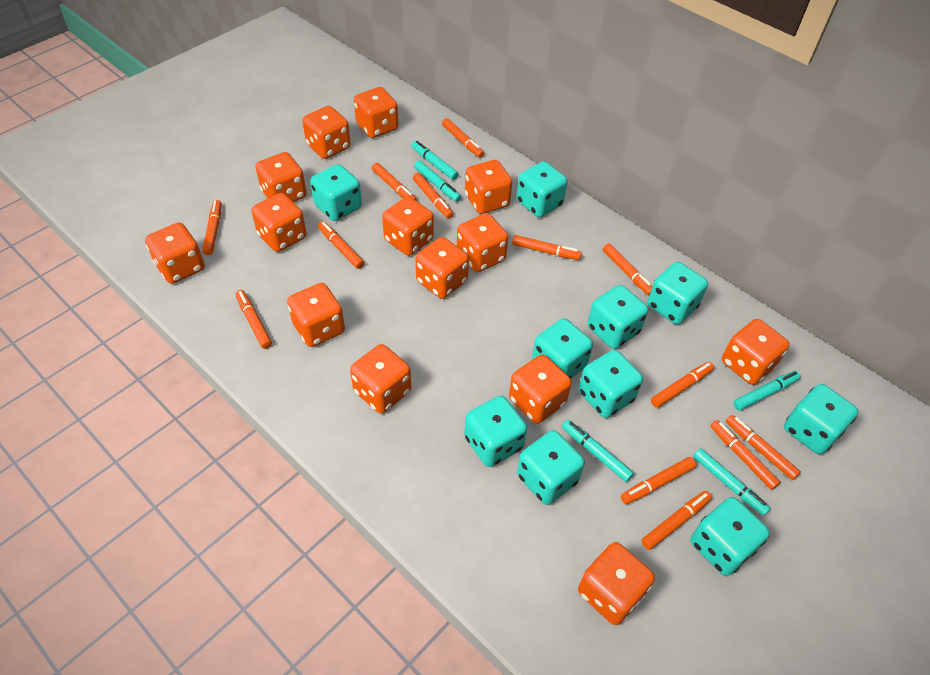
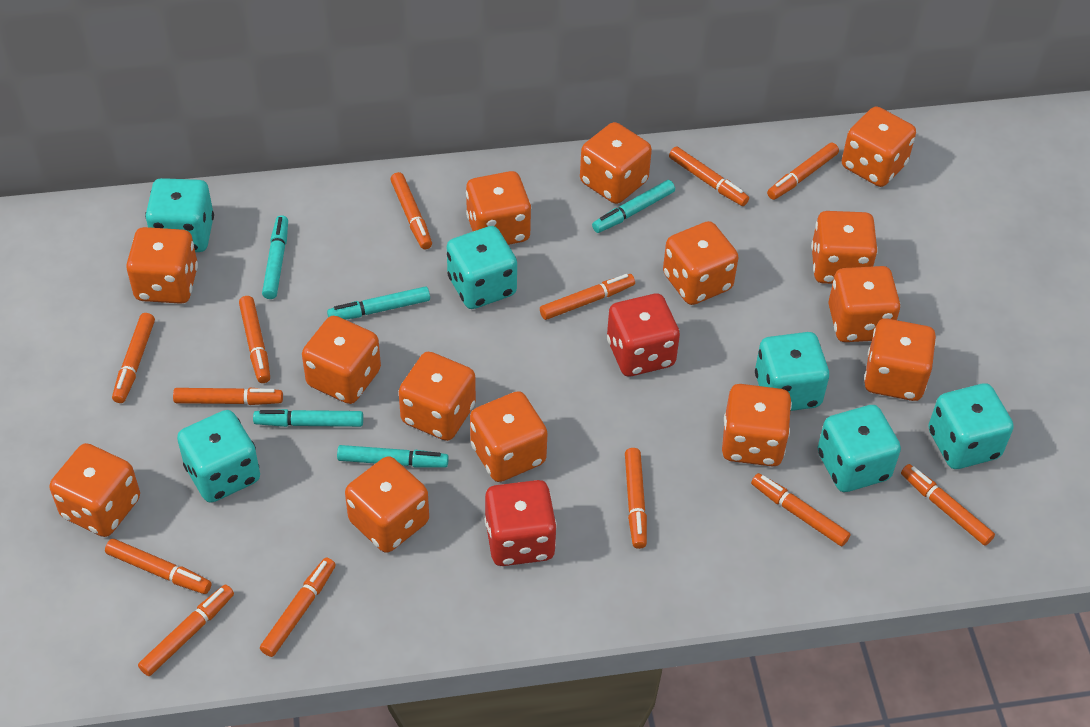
red dice: 0 -> 2
turquoise dice: 10 -> 6

